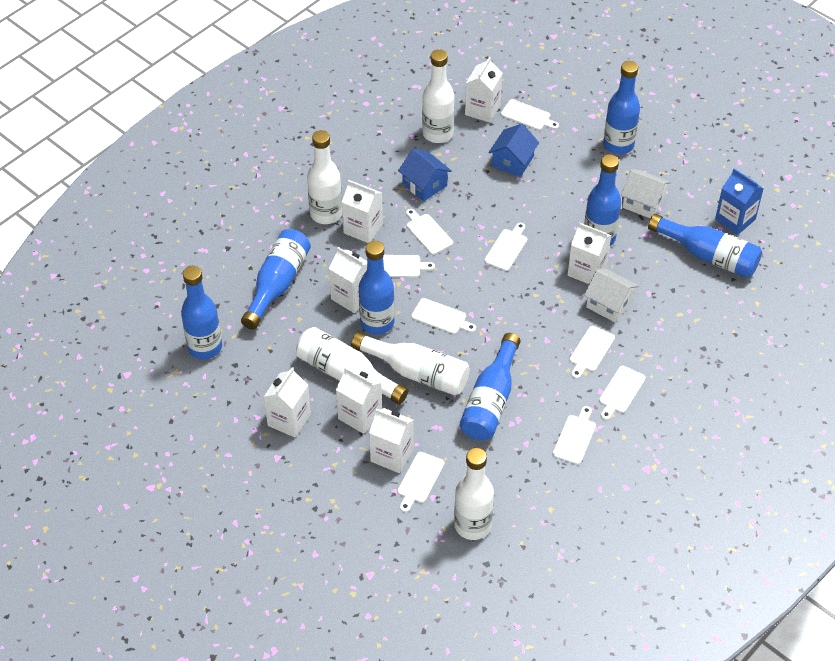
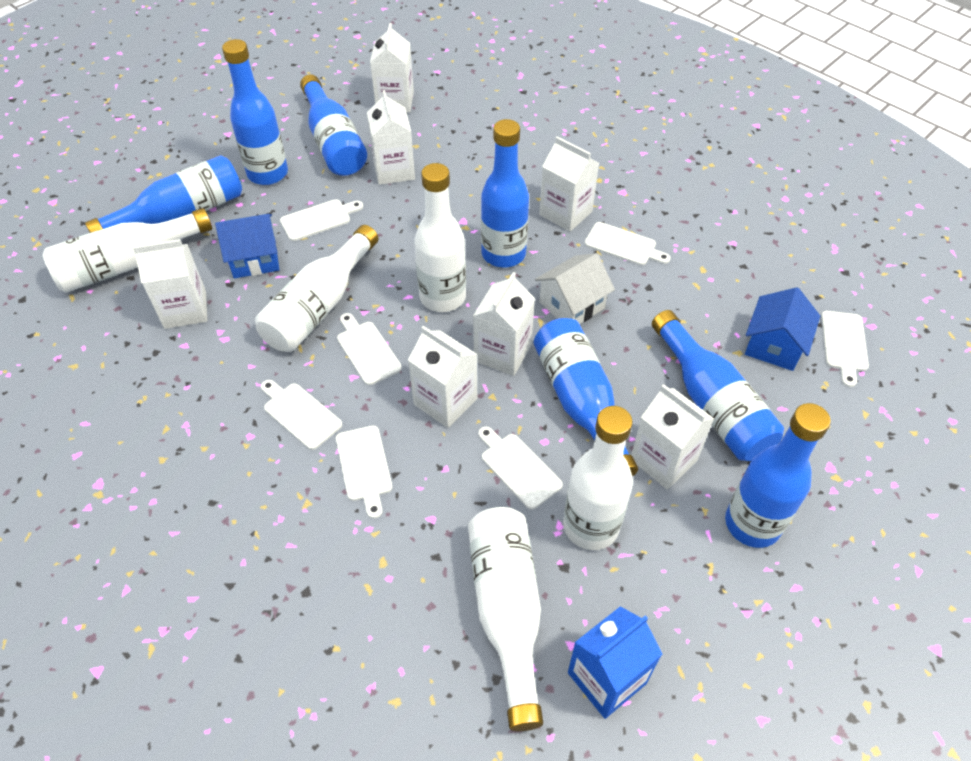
white cutting board: 9 -> 7
white house: 2 -> 1

